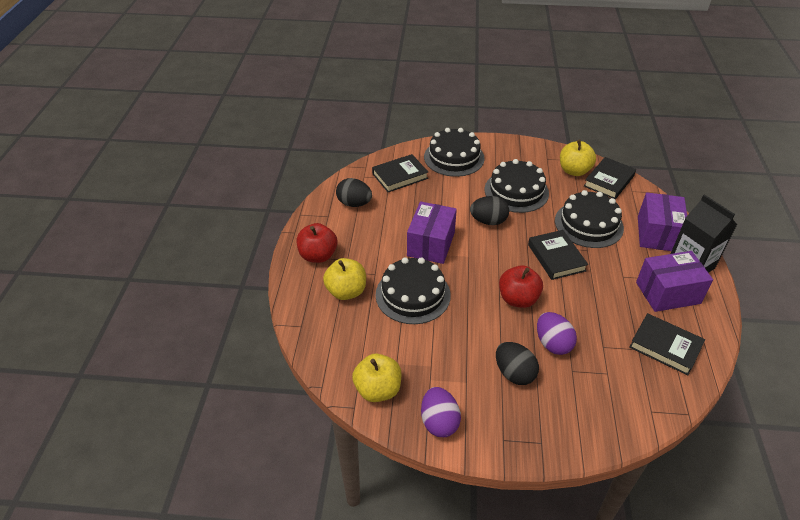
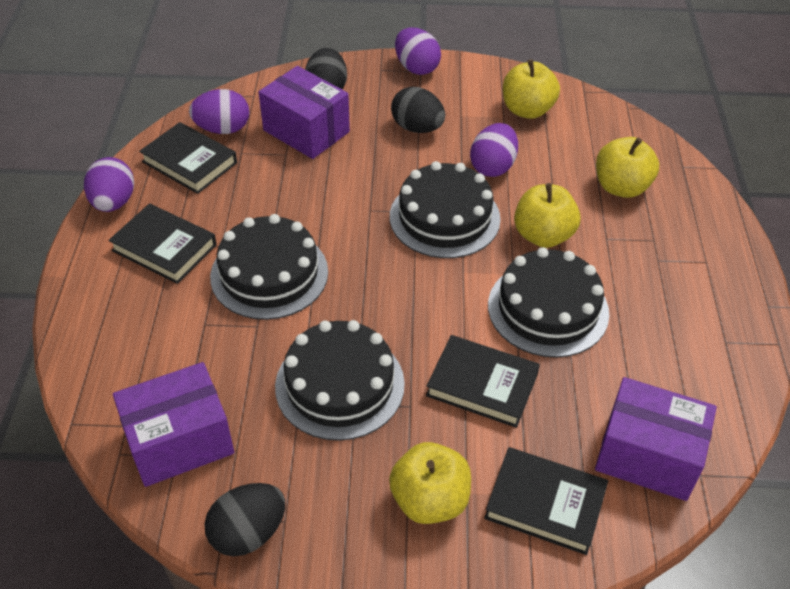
black carton: 1 -> 0
purple egg: 2 -> 4
red apple: 2 -> 0
yellow apple: 3 -> 4

